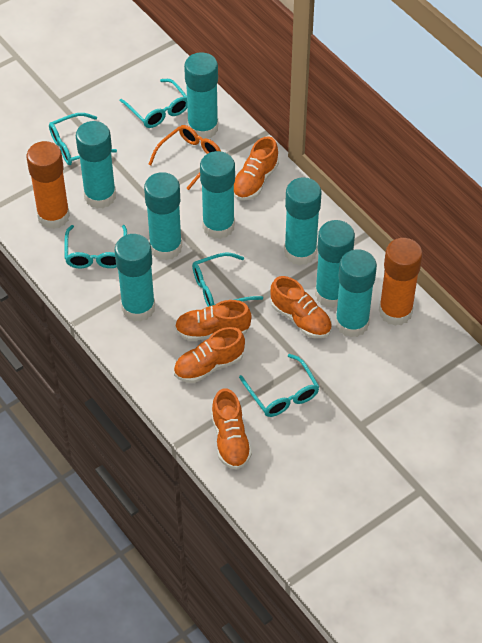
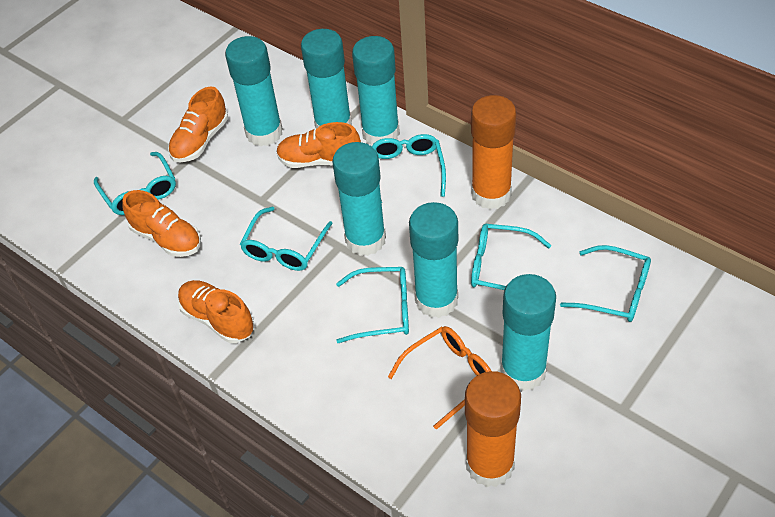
orange shoe: 5 -> 4
turquoise glasses: 5 -> 6
turquoise glue stick: 8 -> 6

